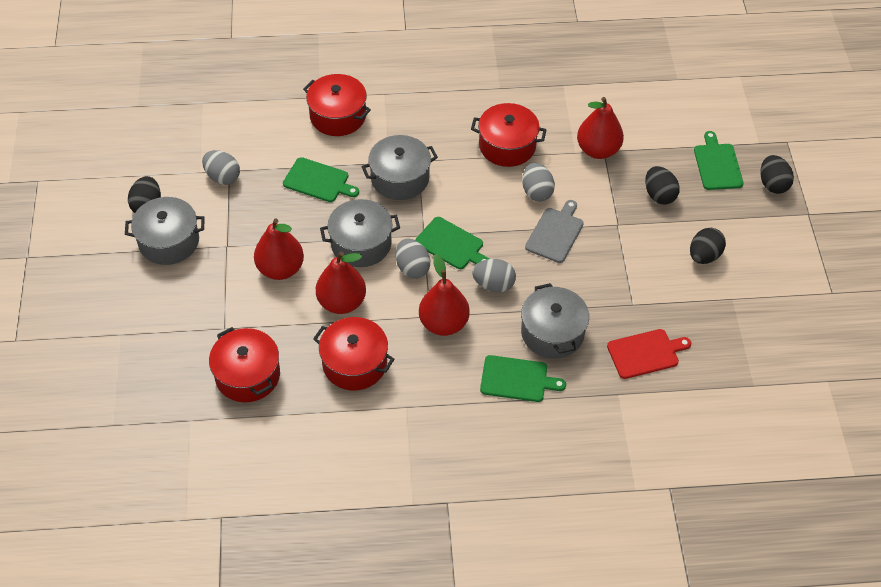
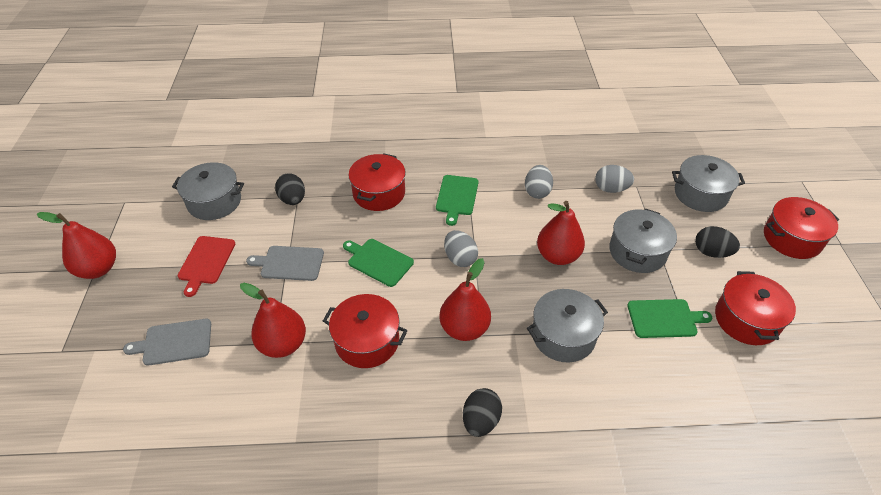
black egg: 4 -> 3
green cutting board: 4 -> 3
grey cutting board: 1 -> 2
grey egg: 4 -> 3

